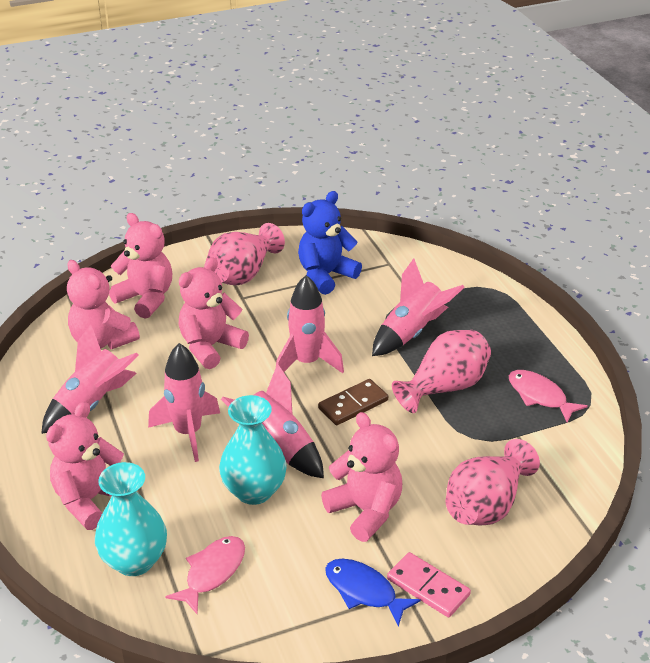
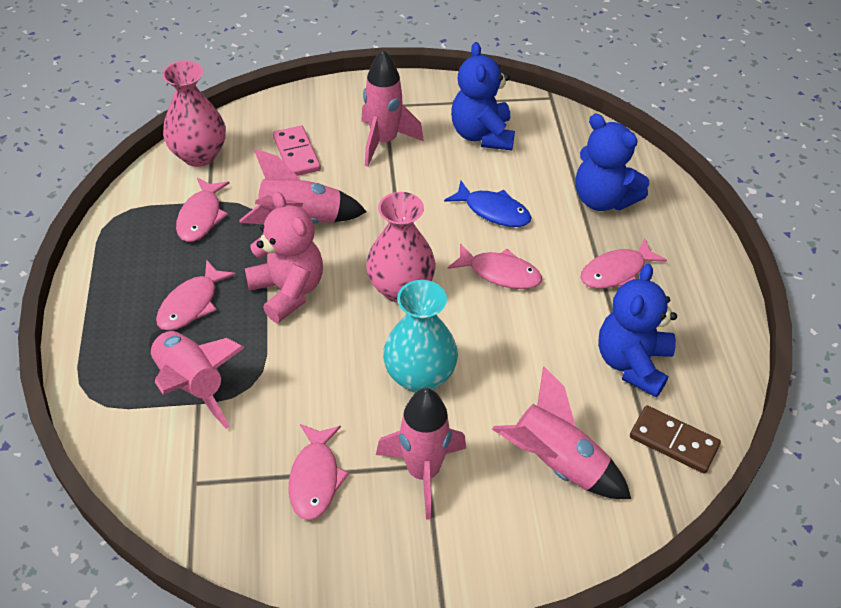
blue teddy bear: 1 -> 3
pink fish: 2 -> 5
pink teddy bear: 5 -> 1
pink vase: 3 -> 2
turquoise vase: 2 -> 1

